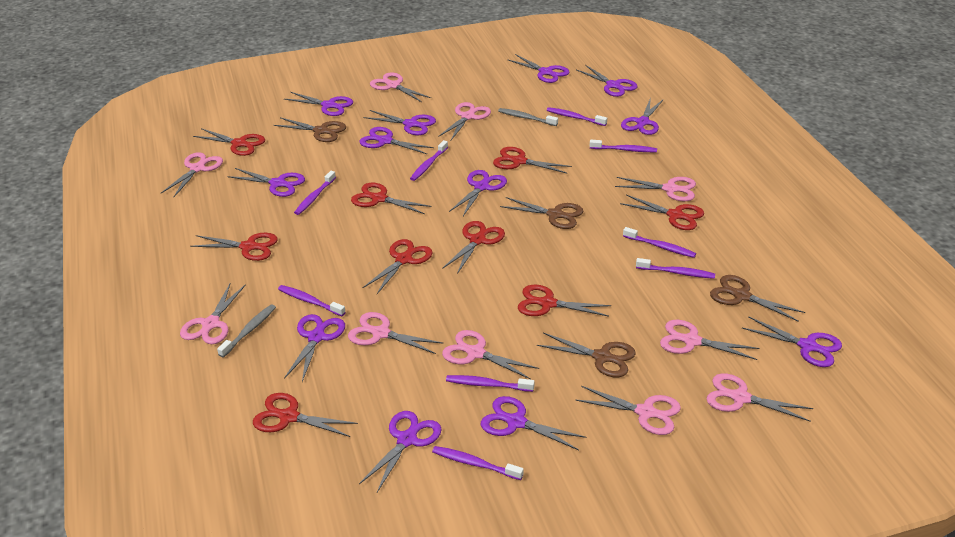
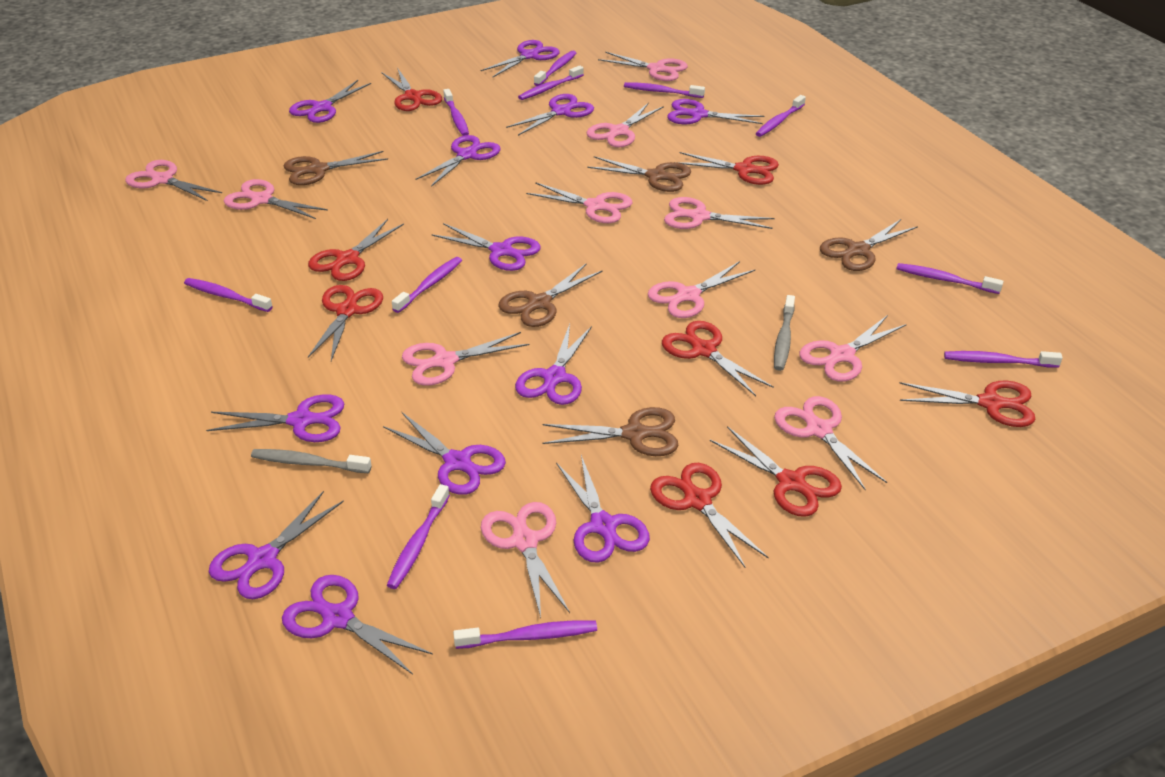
brown scissors: 4 -> 5
pink scissors: 10 -> 11
purple toothbrush: 9 -> 11
red scissors: 9 -> 8

